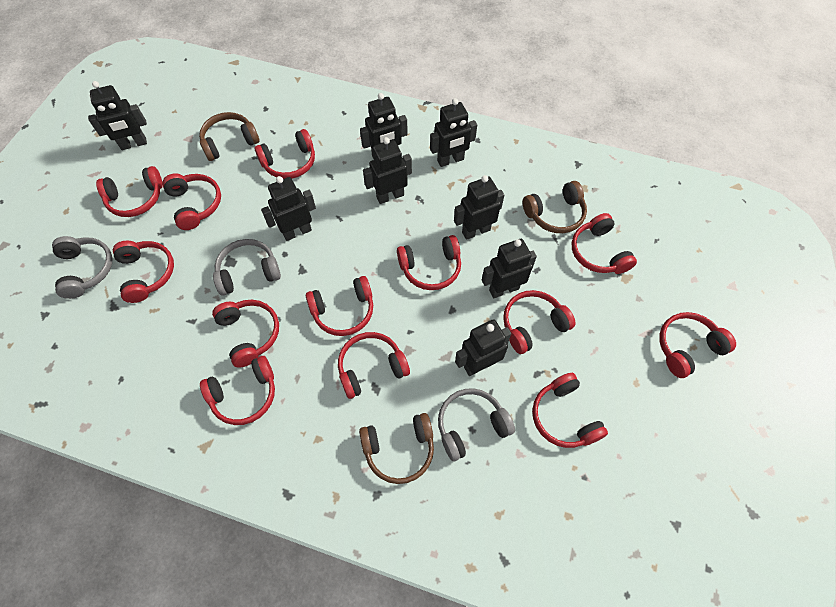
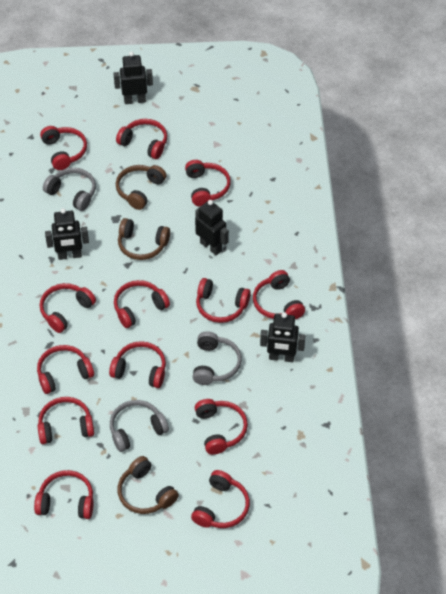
black robot: 8 -> 4

